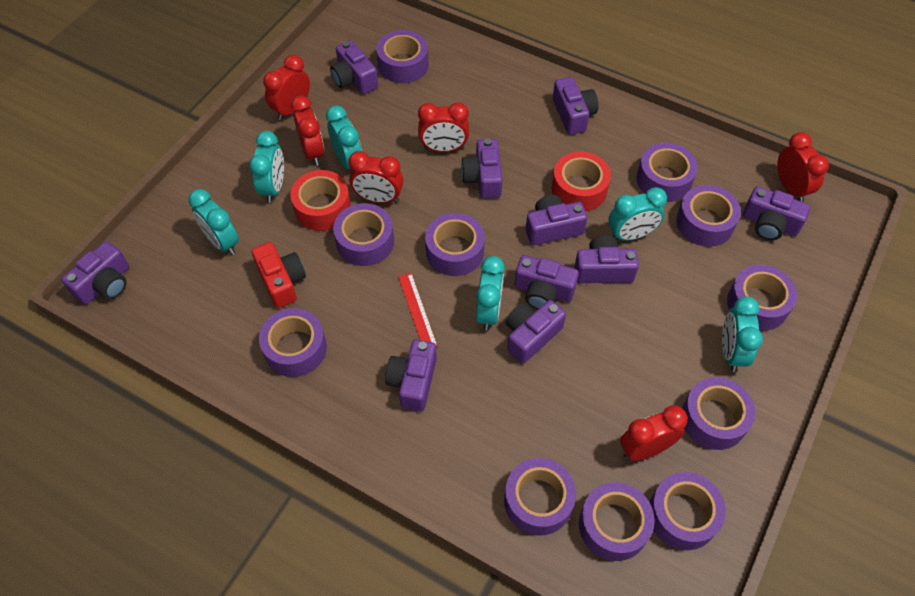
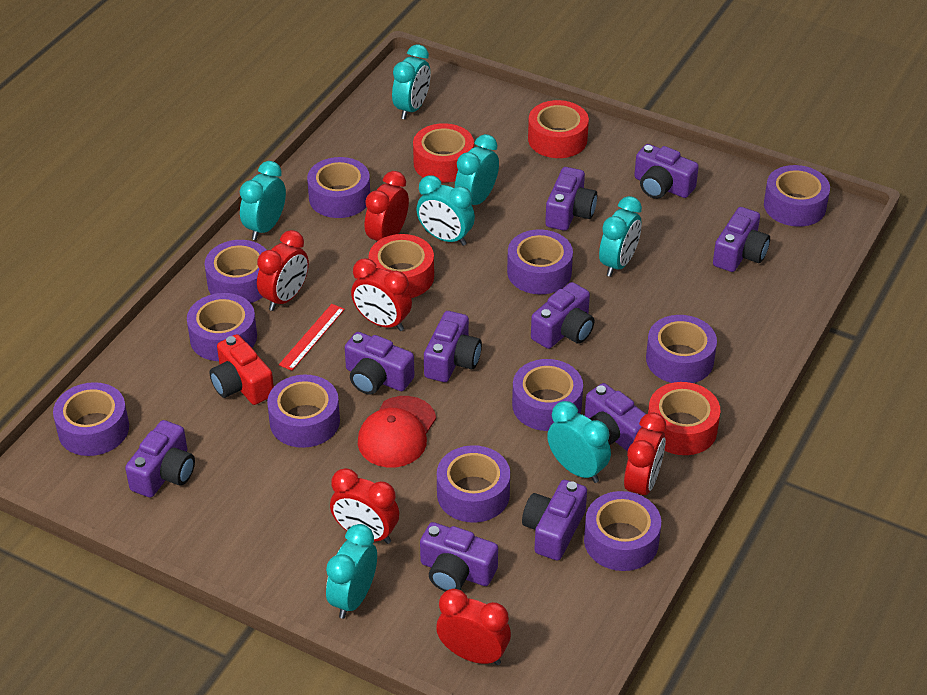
red cap: 0 -> 1
red tape: 2 -> 4
turquoise clock: 6 -> 7

